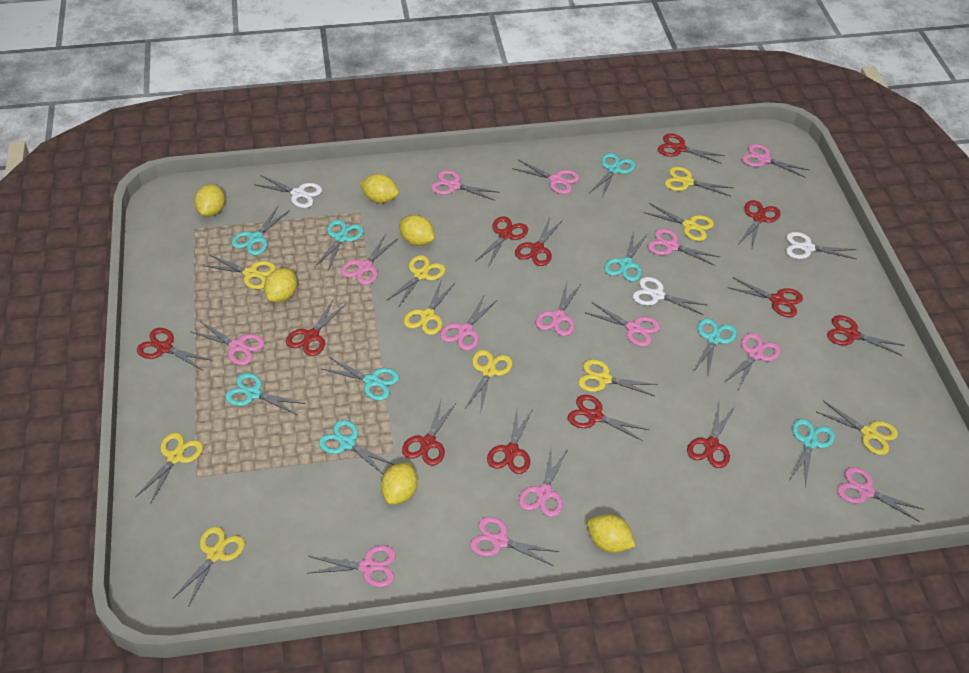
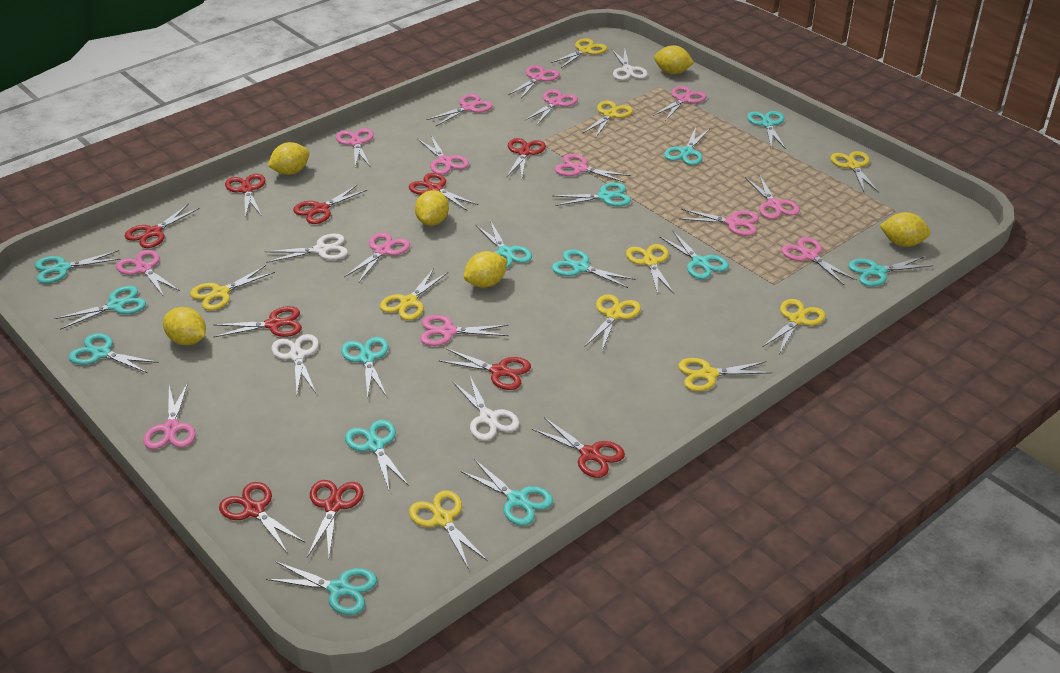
red scissors: 12 -> 10
turquoise scissors: 9 -> 14
white scissors: 3 -> 4

